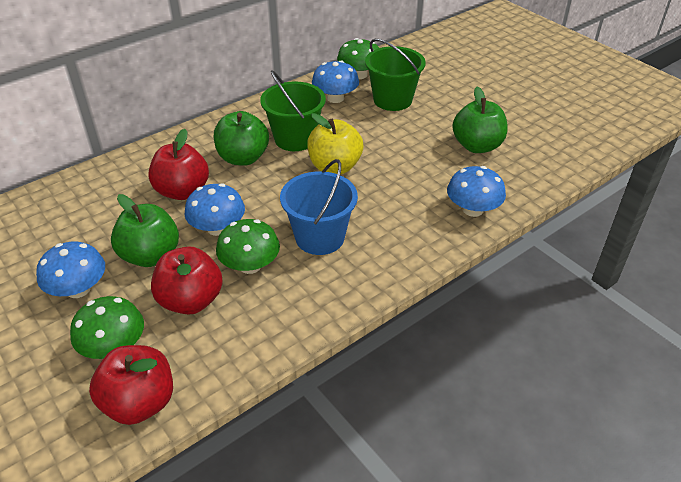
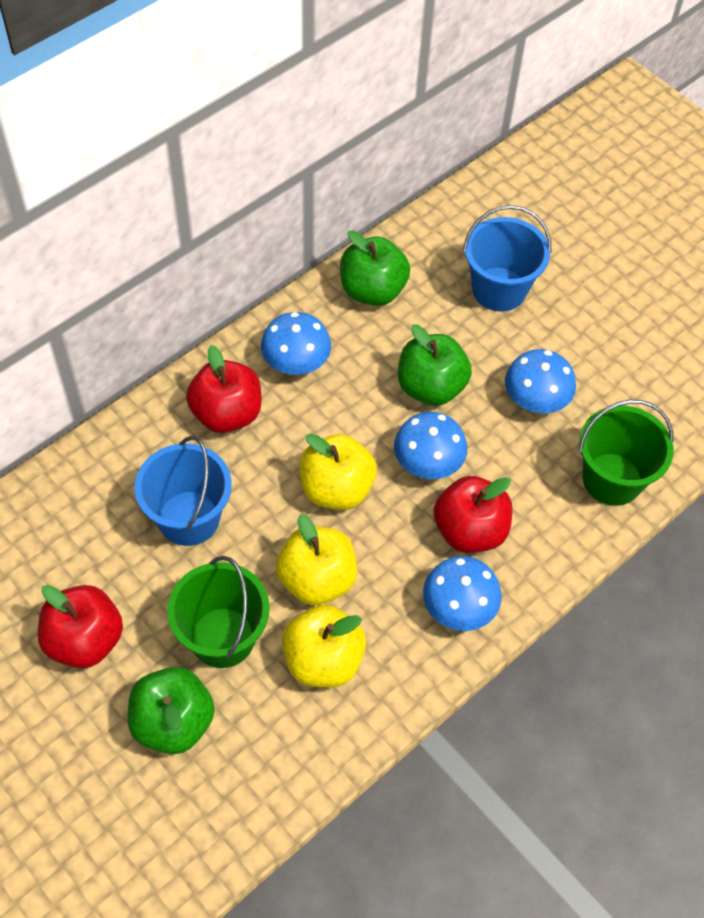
blue bucket: 1 -> 2
green mushroom: 3 -> 0
yellow apple: 1 -> 3

